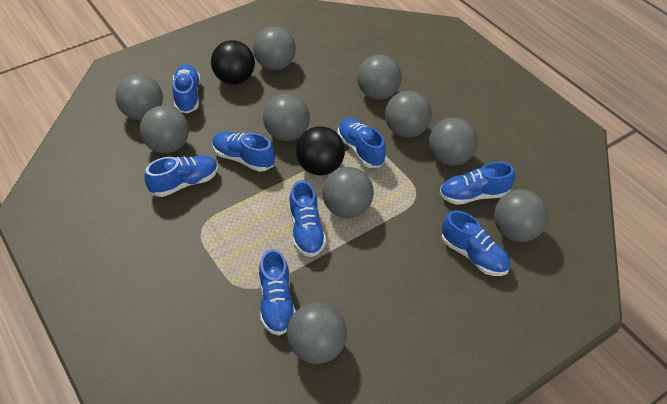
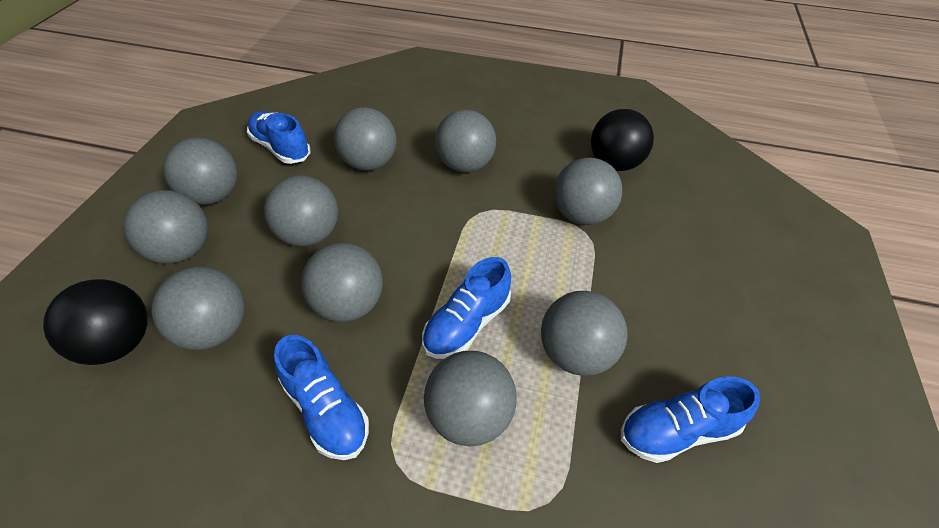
blue shoe: 8 -> 4

